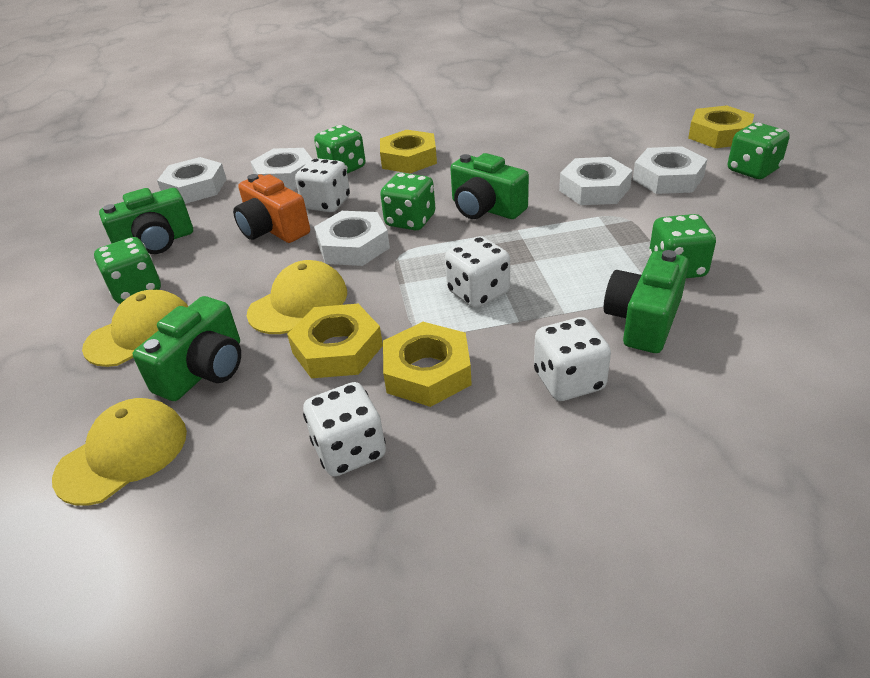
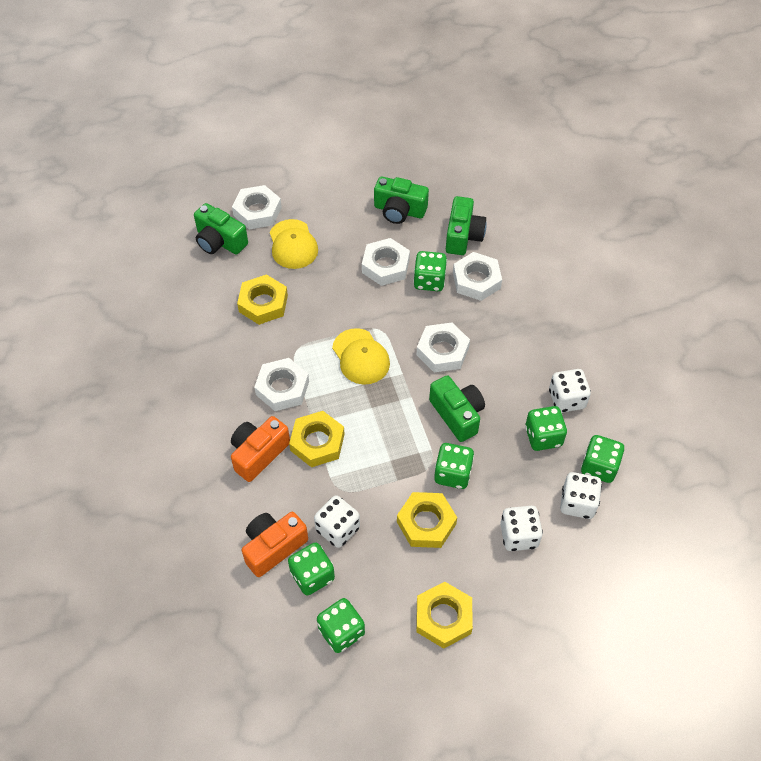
green dice: 5 -> 6
orange camera: 1 -> 2
yellow cap: 3 -> 2

